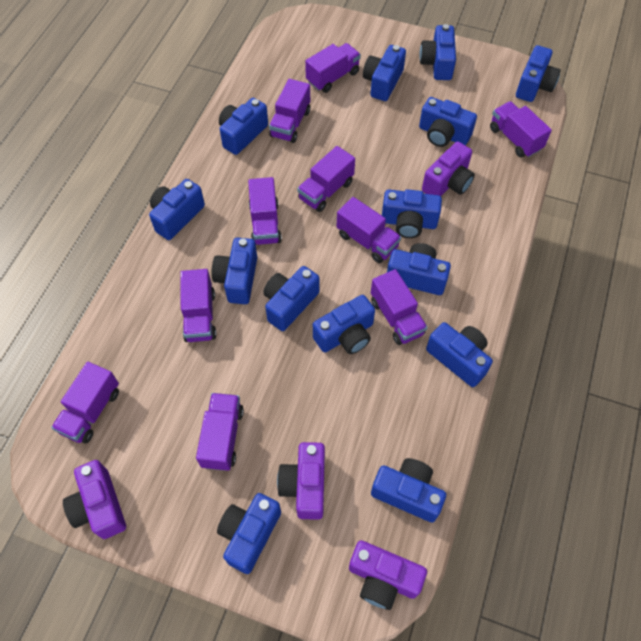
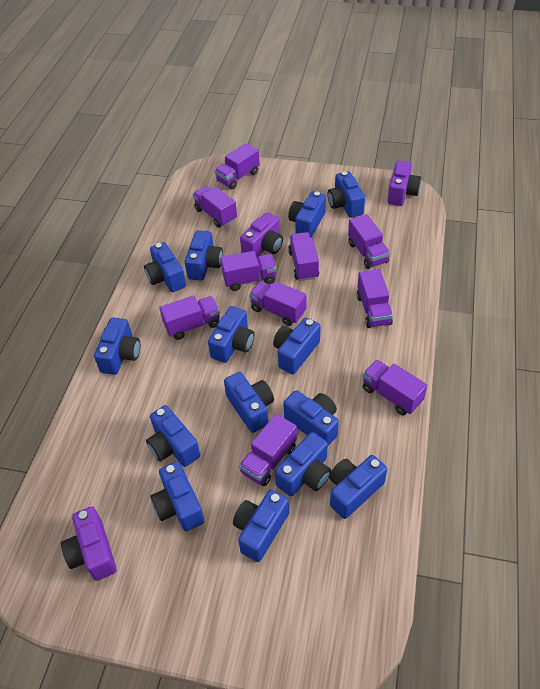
purple camera: 4 -> 3

